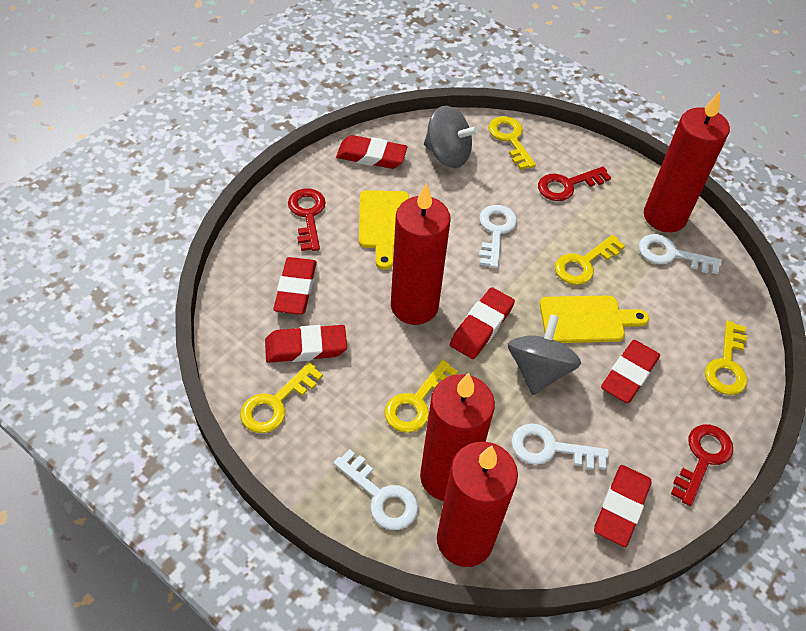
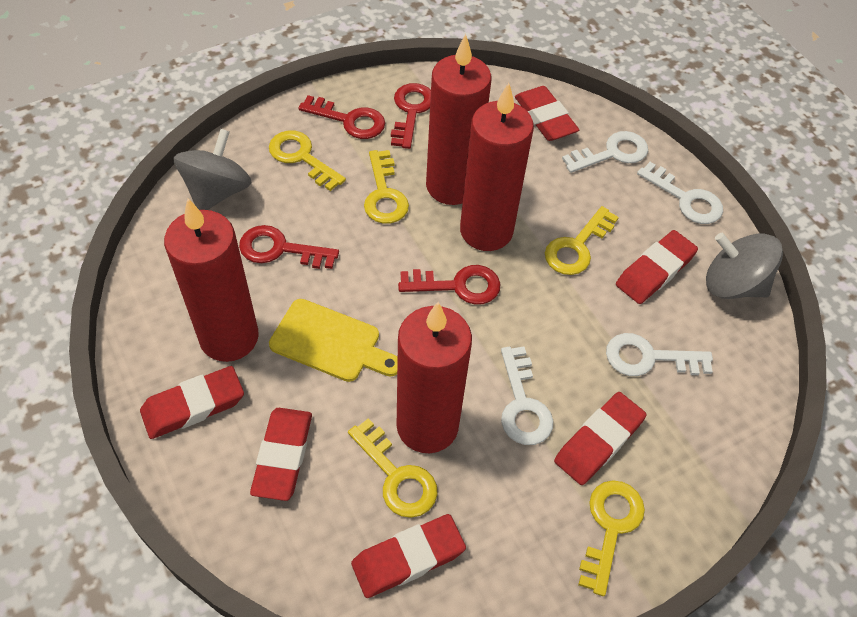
red key: 3 -> 4
yellow cutting board: 2 -> 1

